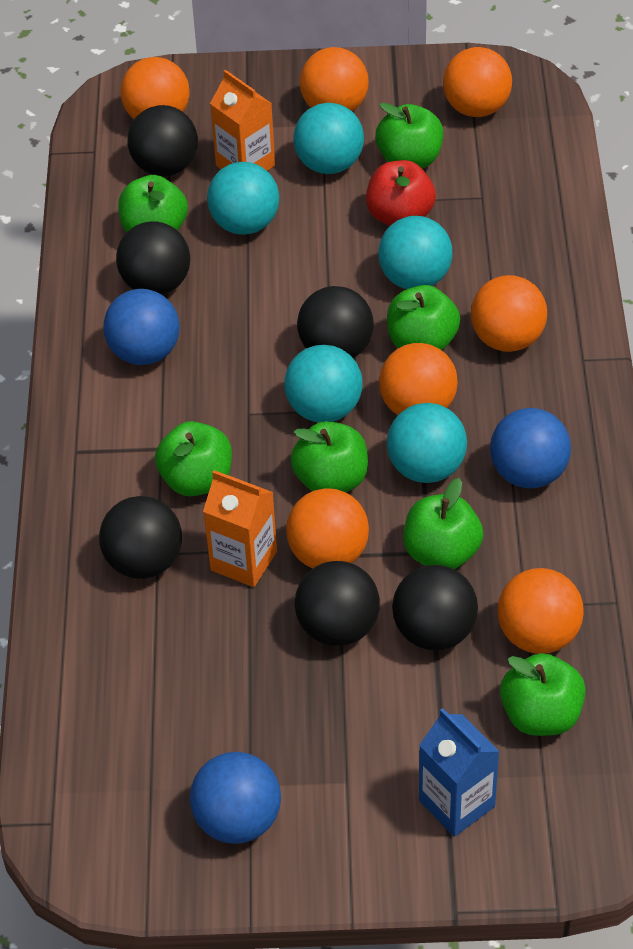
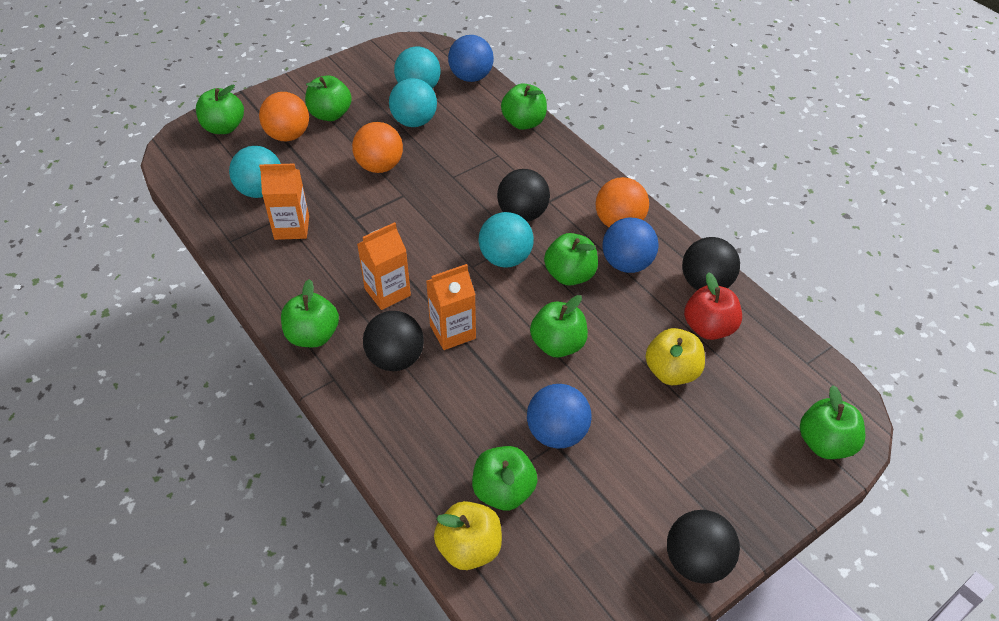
black ball: 6 -> 4
blue carton: 1 -> 0
green apple: 7 -> 8
orange ball: 7 -> 3
orange carton: 2 -> 3
turquoise ball: 5 -> 4
yellow apple: 0 -> 2

